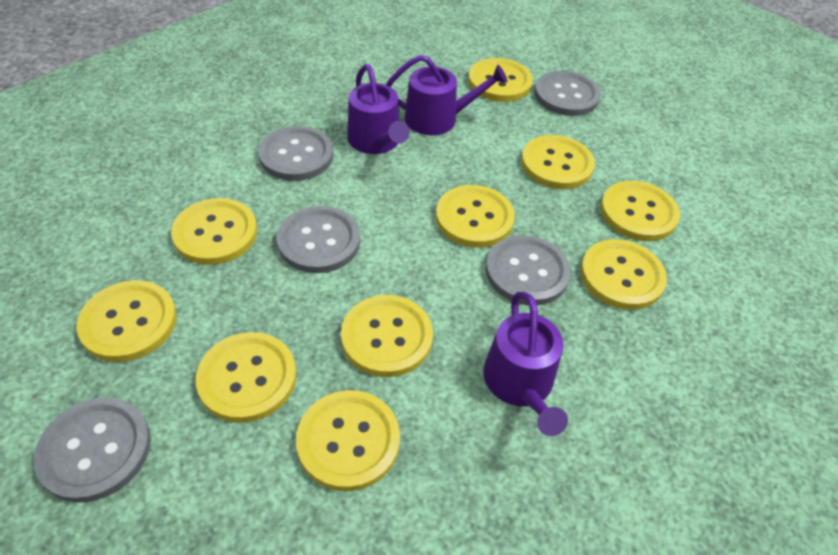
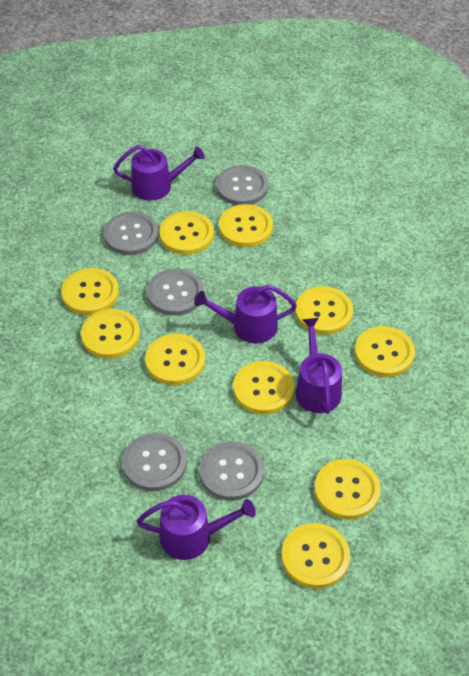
purple watering can: 3 -> 4

